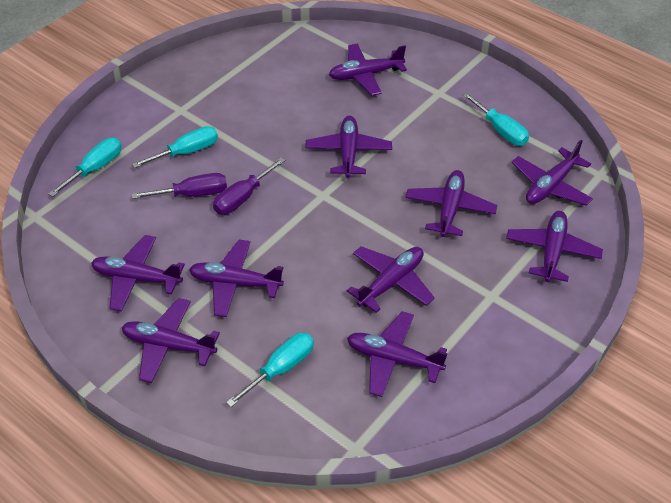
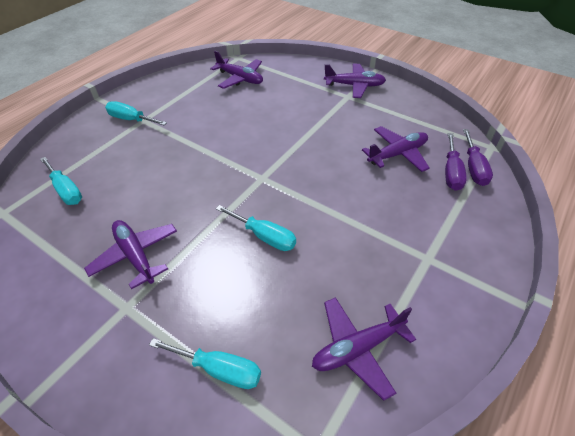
purple plane: 10 -> 5

